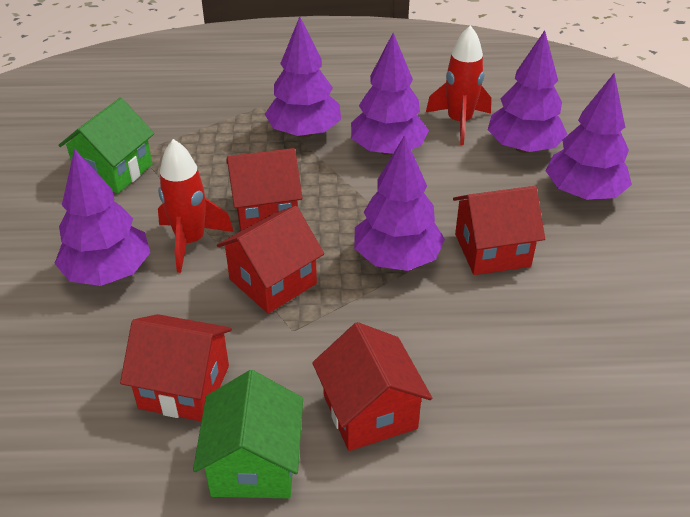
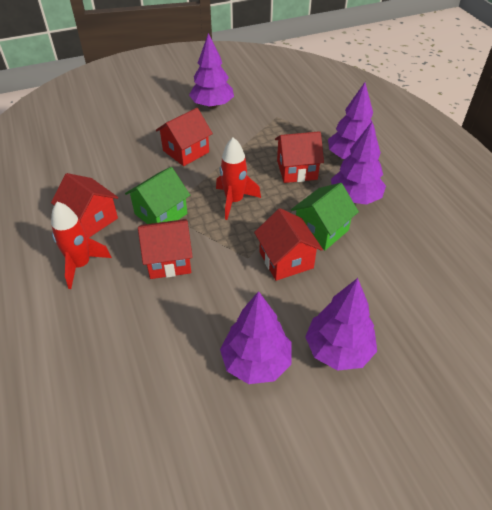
purple tree: 6 -> 5

